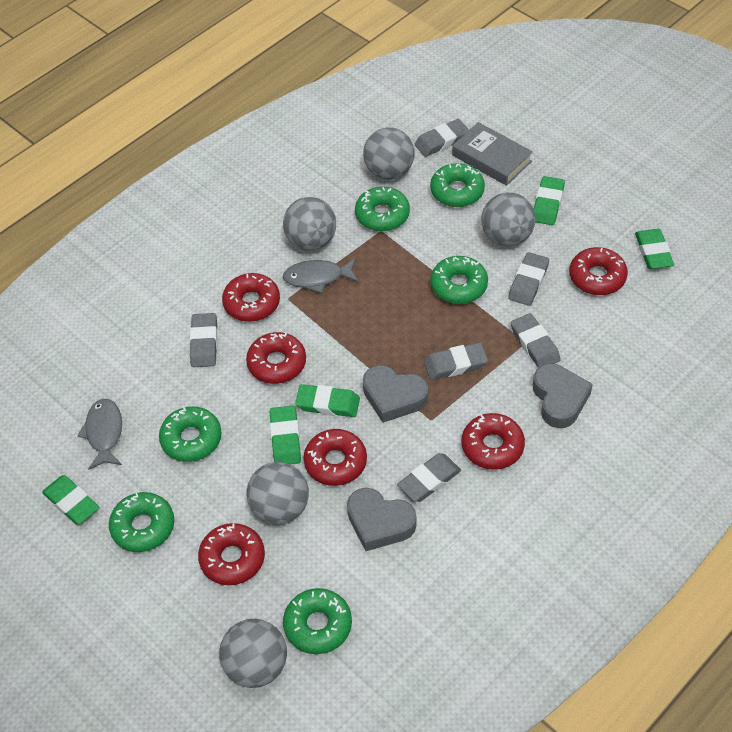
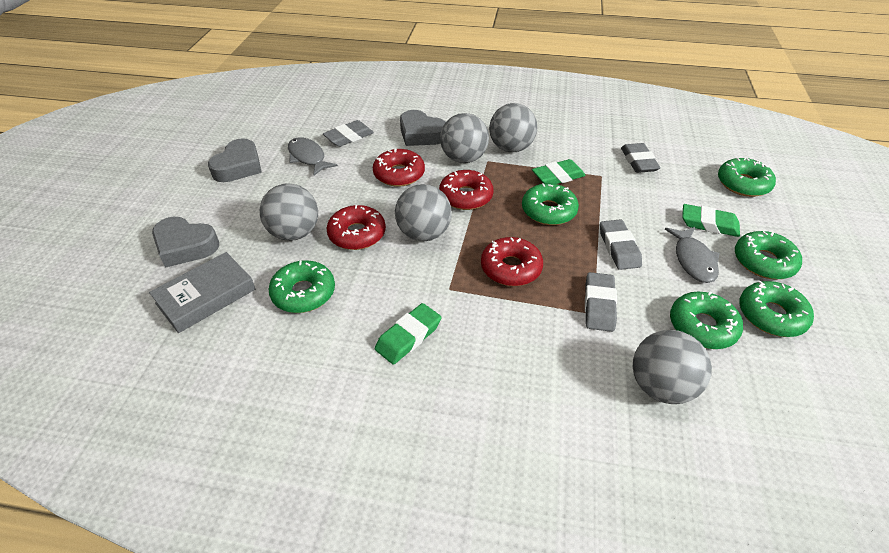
green eraser: 5 -> 3
grey eraser: 6 -> 4
red donut: 6 -> 4

